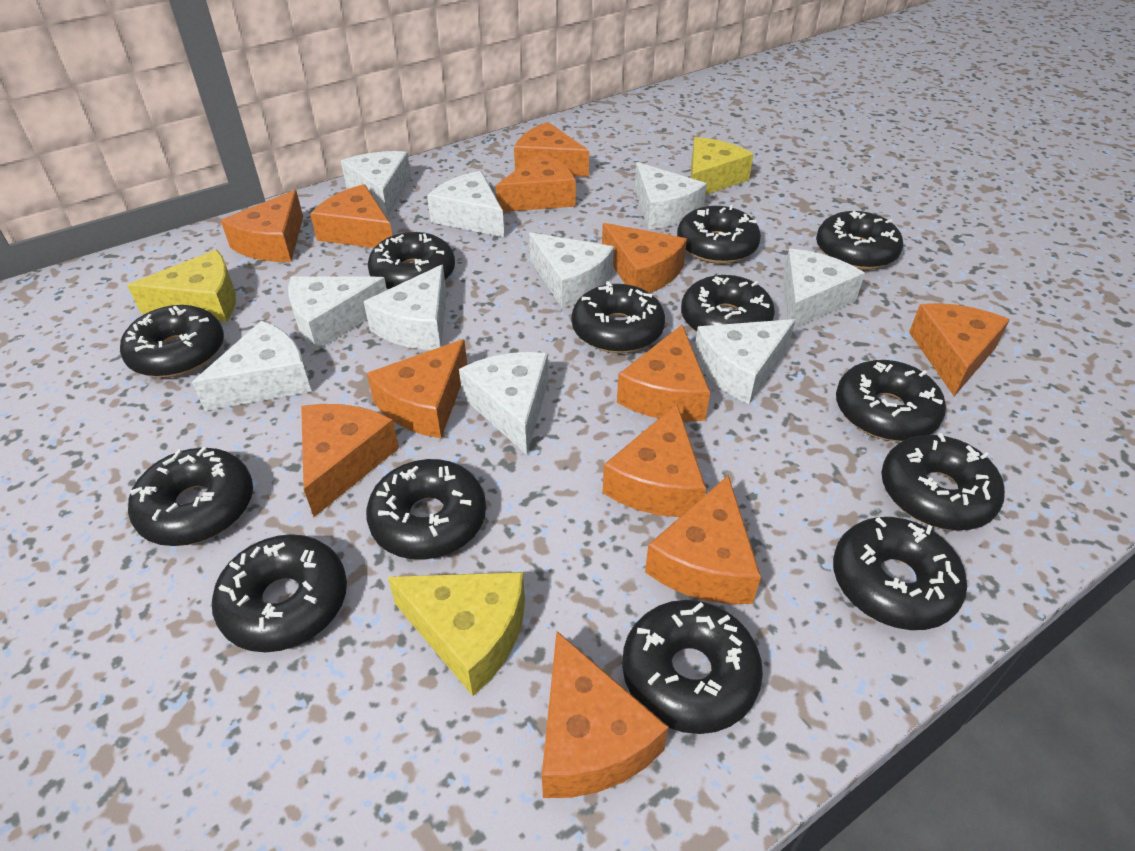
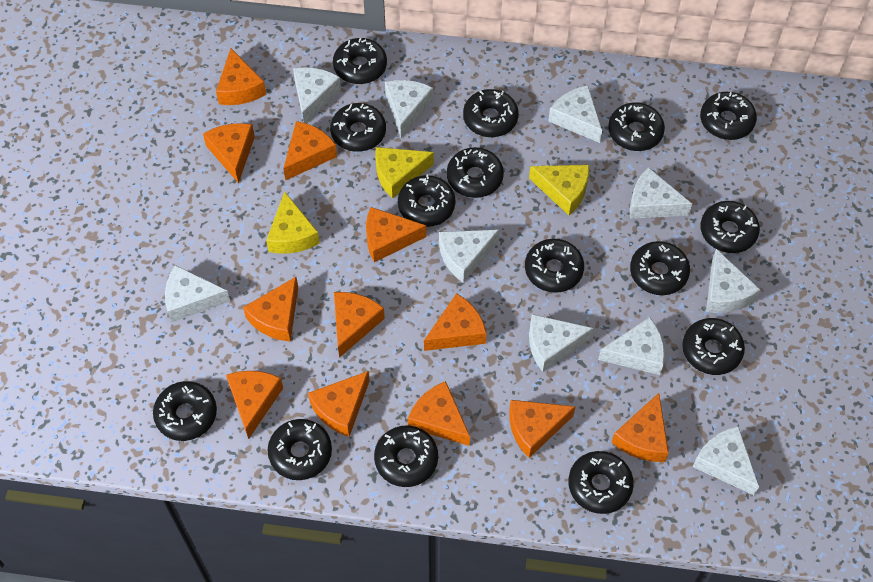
black donut: 13 -> 15

